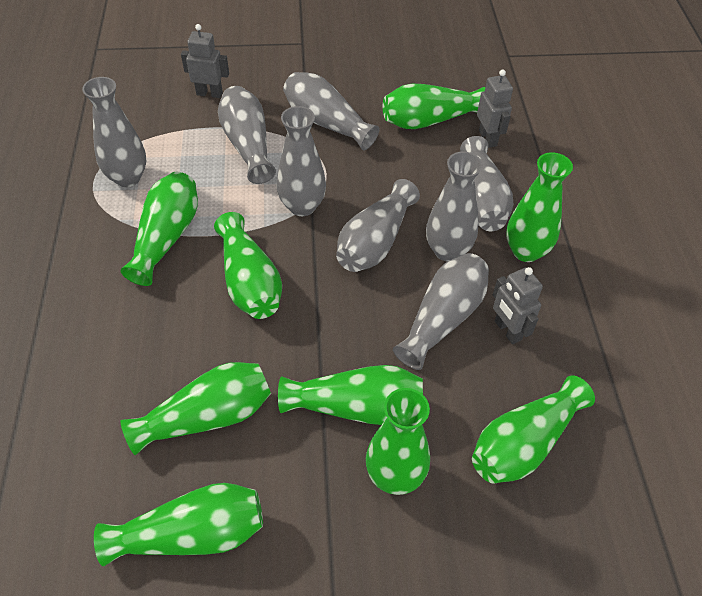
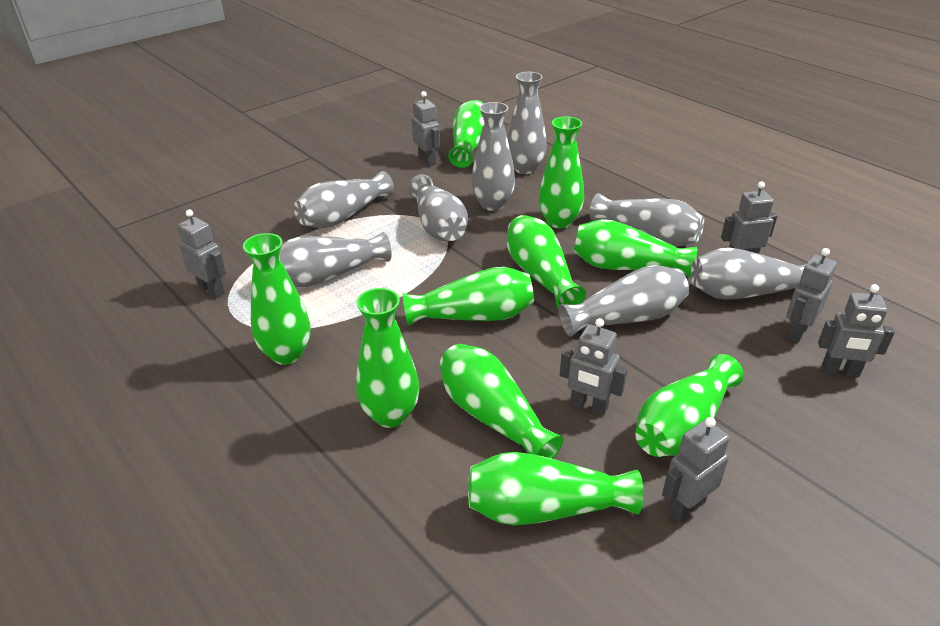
green vase: 9 -> 10
grey robot: 3 -> 7

